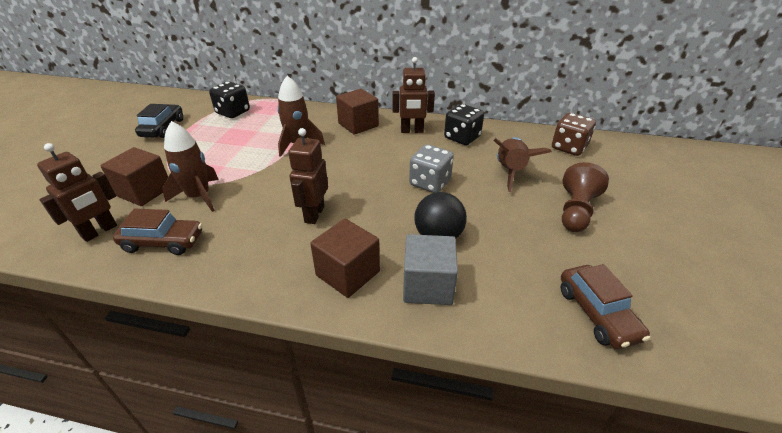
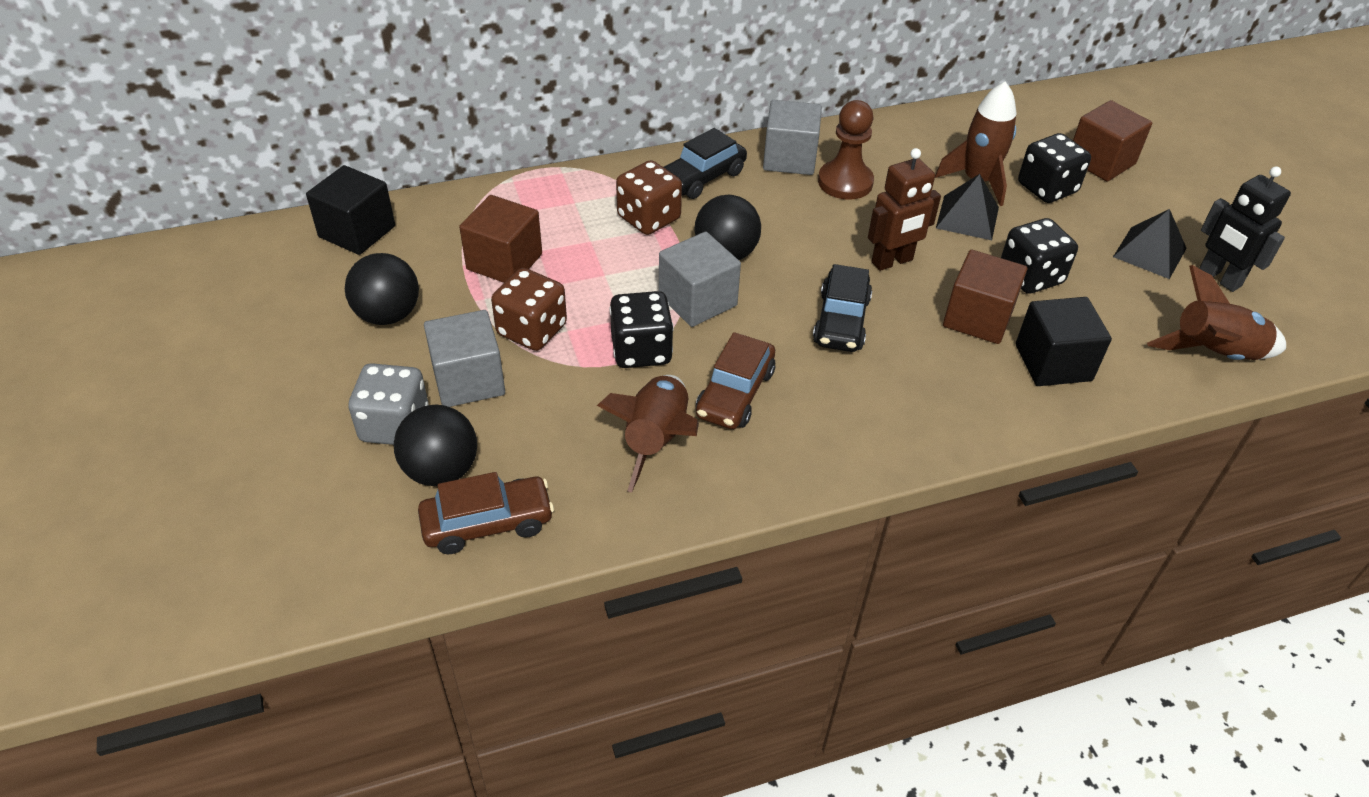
black ball: 1 -> 3
black car: 1 -> 2
black cube: 0 -> 2
black dice: 2 -> 3
black pyramid: 0 -> 2
black robot: 0 -> 1
brown dice: 1 -> 2
brown robot: 3 -> 1
grey cube: 1 -> 3

